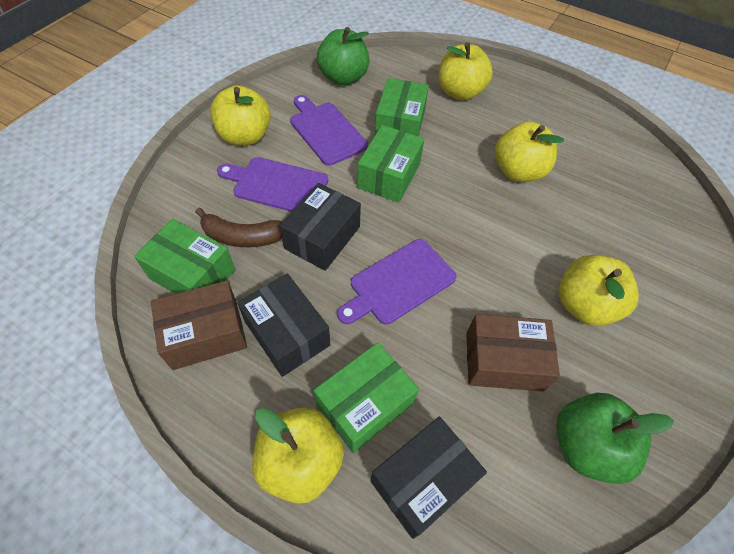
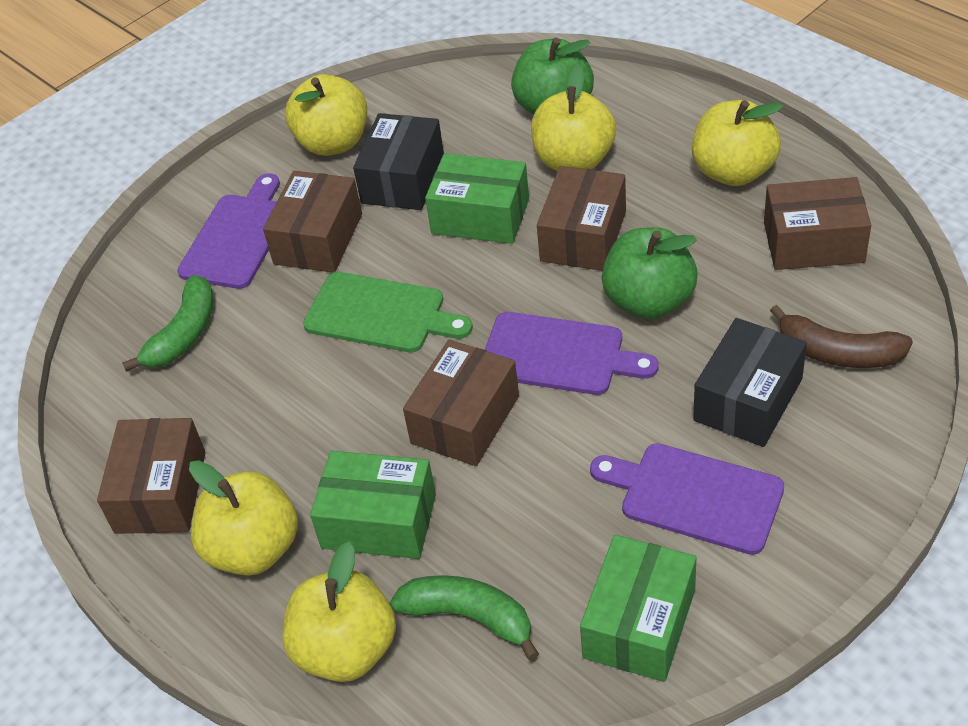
black box: 3 -> 2
brown box: 2 -> 5
green banana: 0 -> 2
green box: 4 -> 3
green cutting board: 0 -> 1

